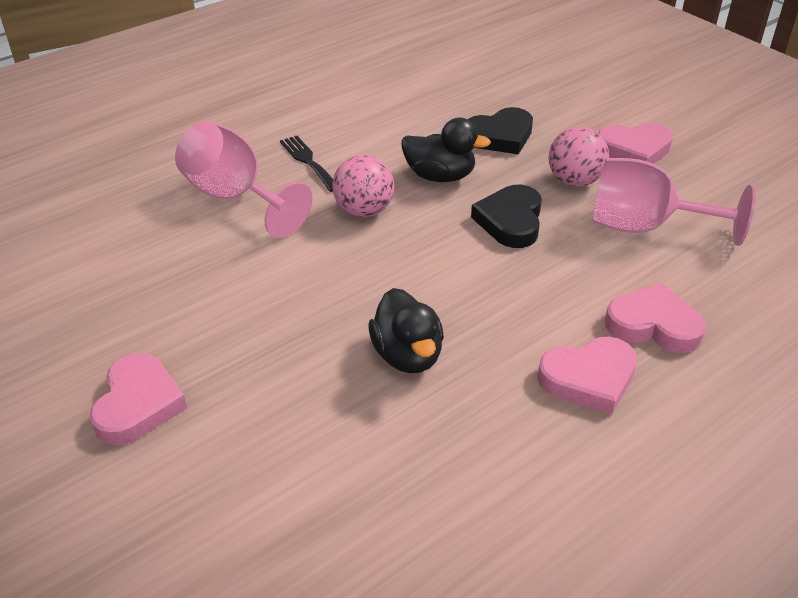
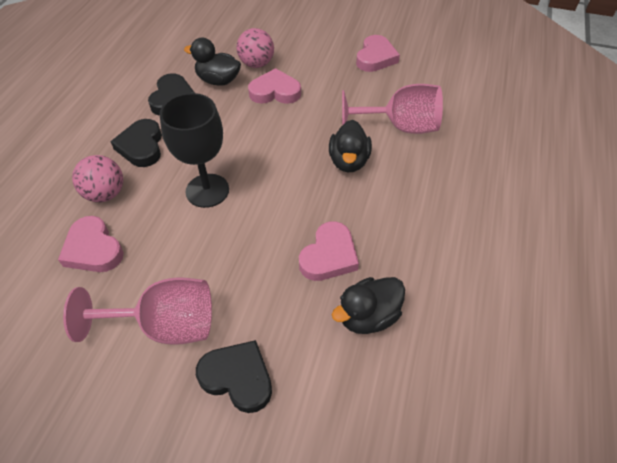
black duck: 2 -> 3
black fork: 1 -> 0
black goblet: 0 -> 1
black heart: 2 -> 3

